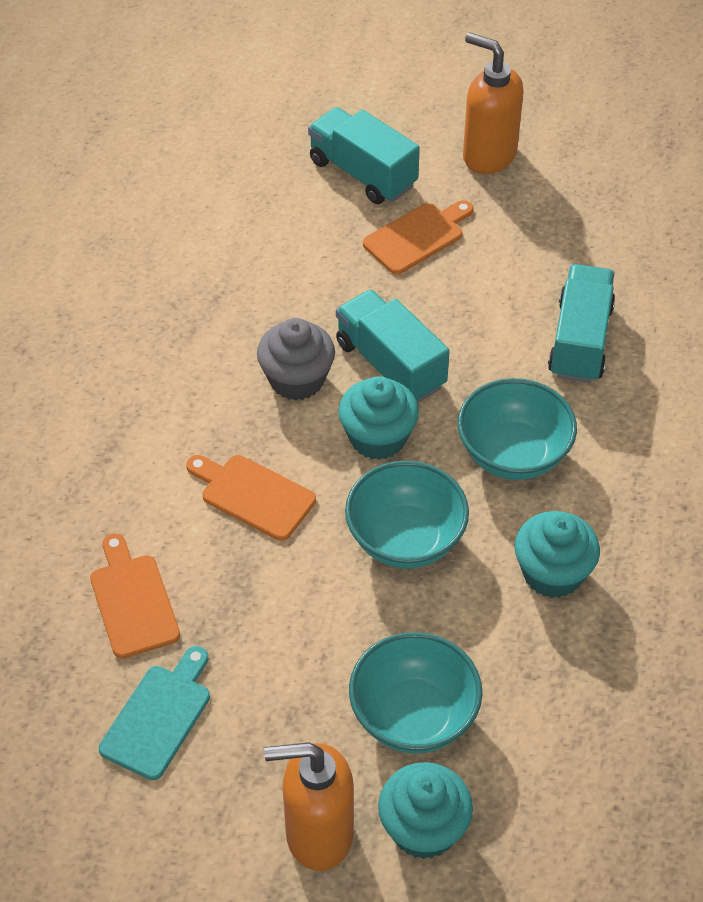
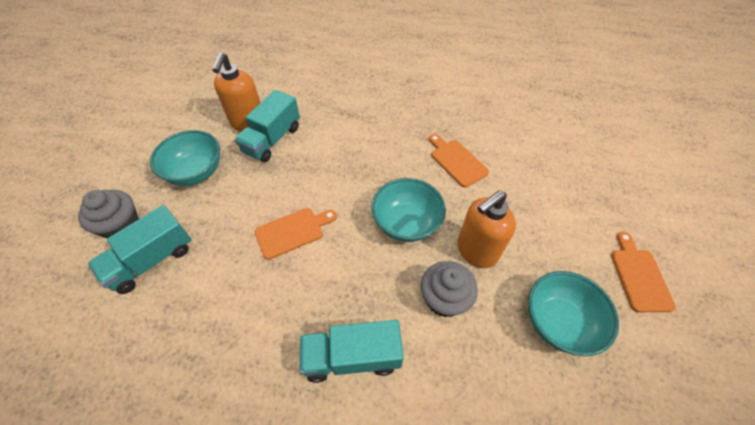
grey cupcake: 1 -> 2
turquoise cupcake: 3 -> 0
turquoise cutting board: 1 -> 0

